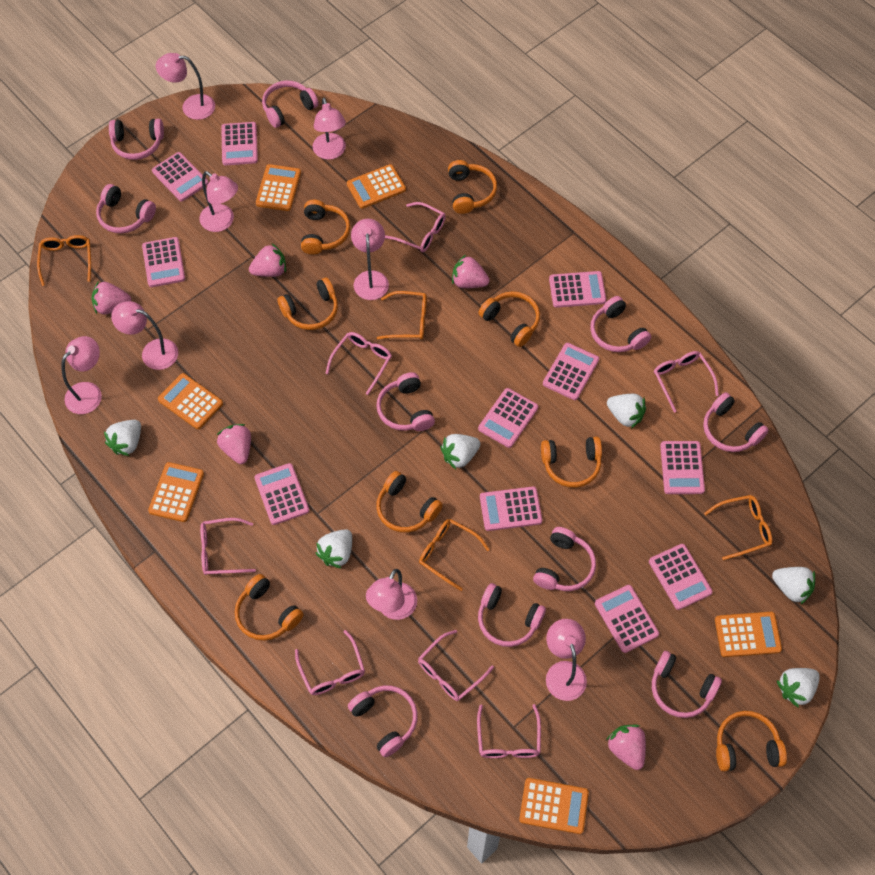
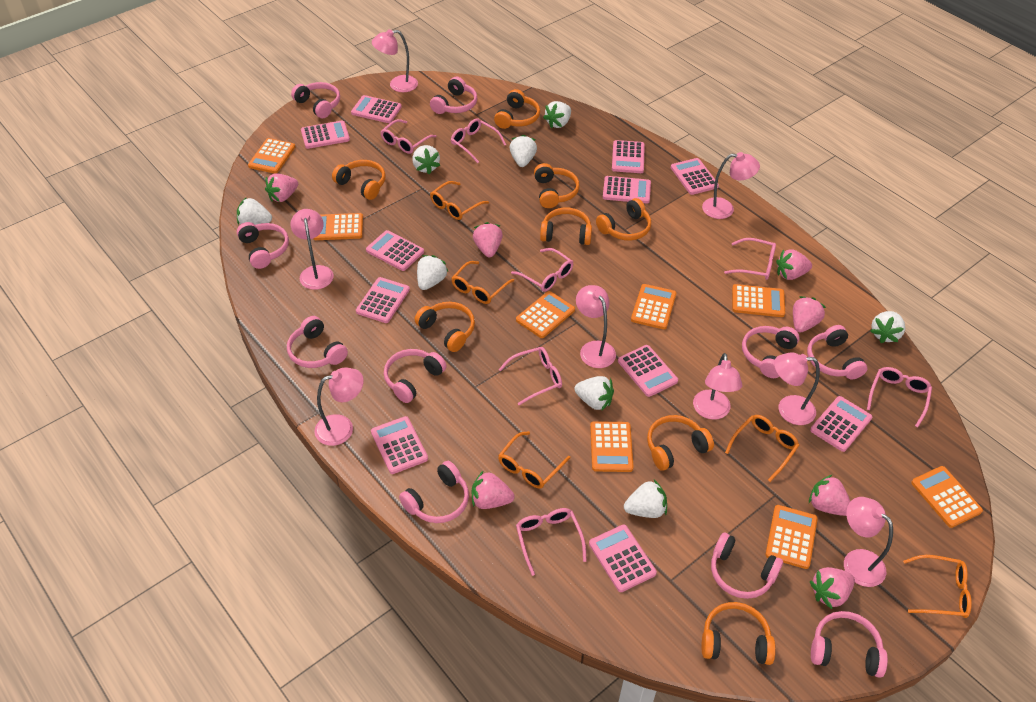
orange calculator: 6 -> 8
orange glasses: 4 -> 5
pink strawberry: 5 -> 7
white strawberry: 6 -> 8

